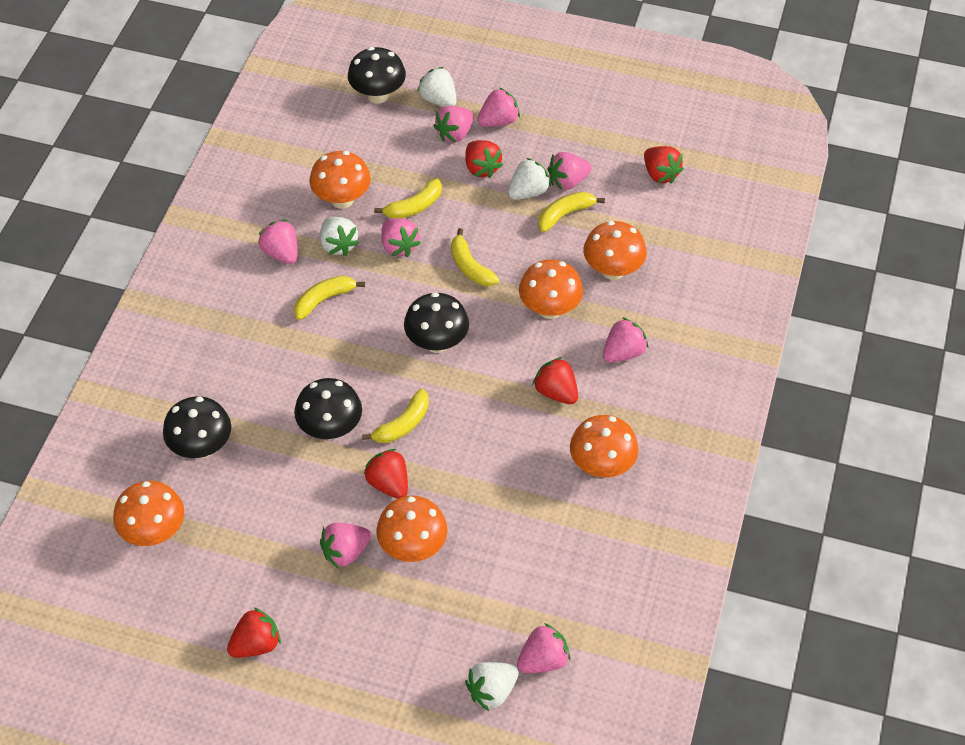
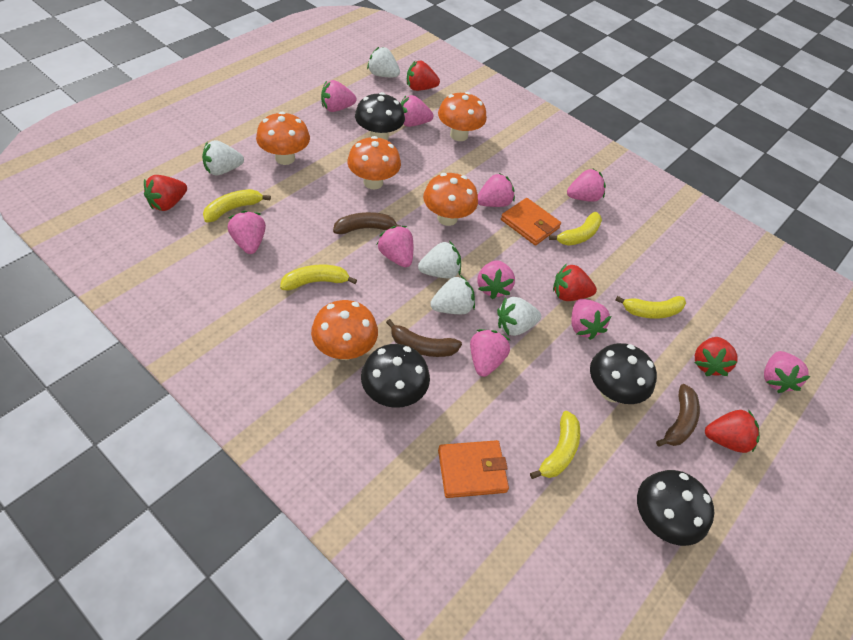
brown banana: 0 -> 3
orange mushroom: 6 -> 5
orange wallet: 0 -> 2
pink strawberry: 8 -> 10
white strawberry: 4 -> 5

